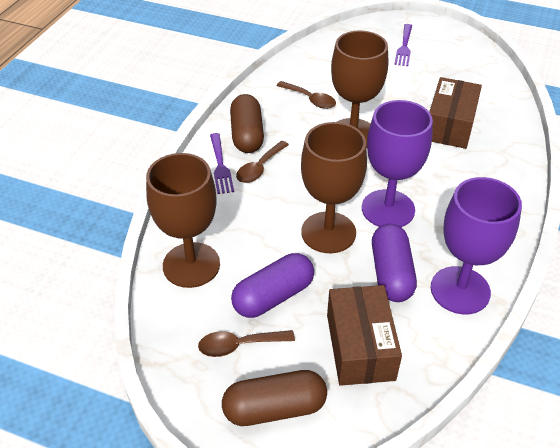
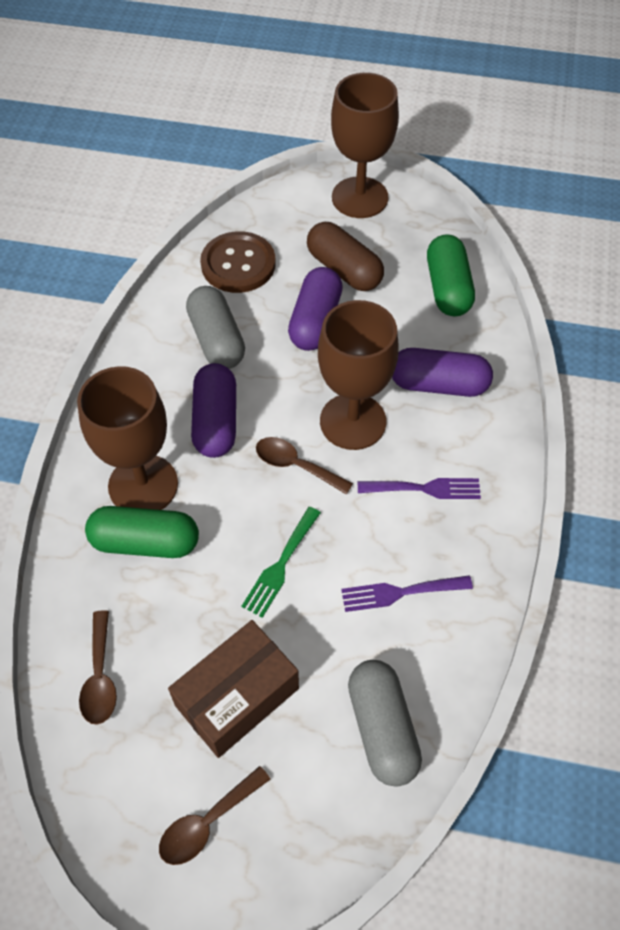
brown box: 2 -> 1
brown button: 0 -> 1
brown capsule: 2 -> 1
green capsule: 0 -> 2
green fork: 0 -> 1
grey capsule: 0 -> 2
purple capsule: 2 -> 3
purple goblet: 2 -> 0

